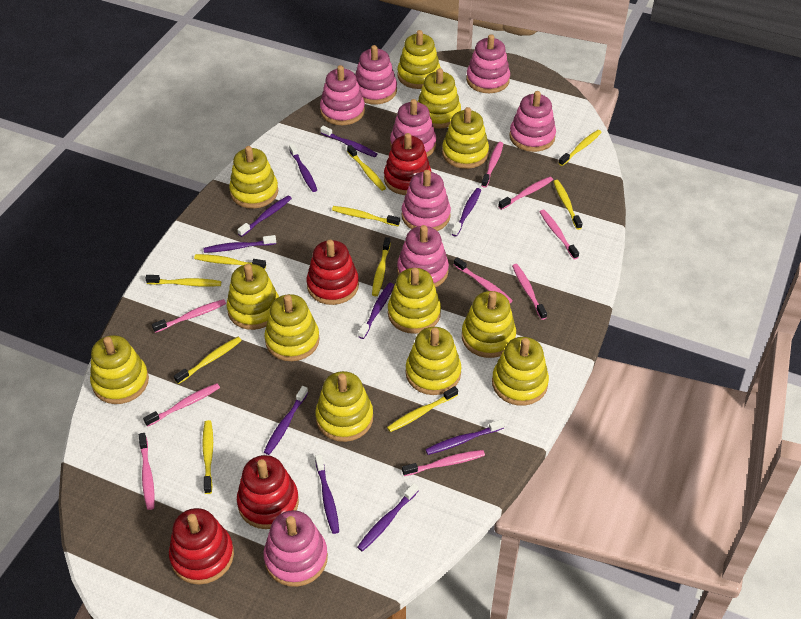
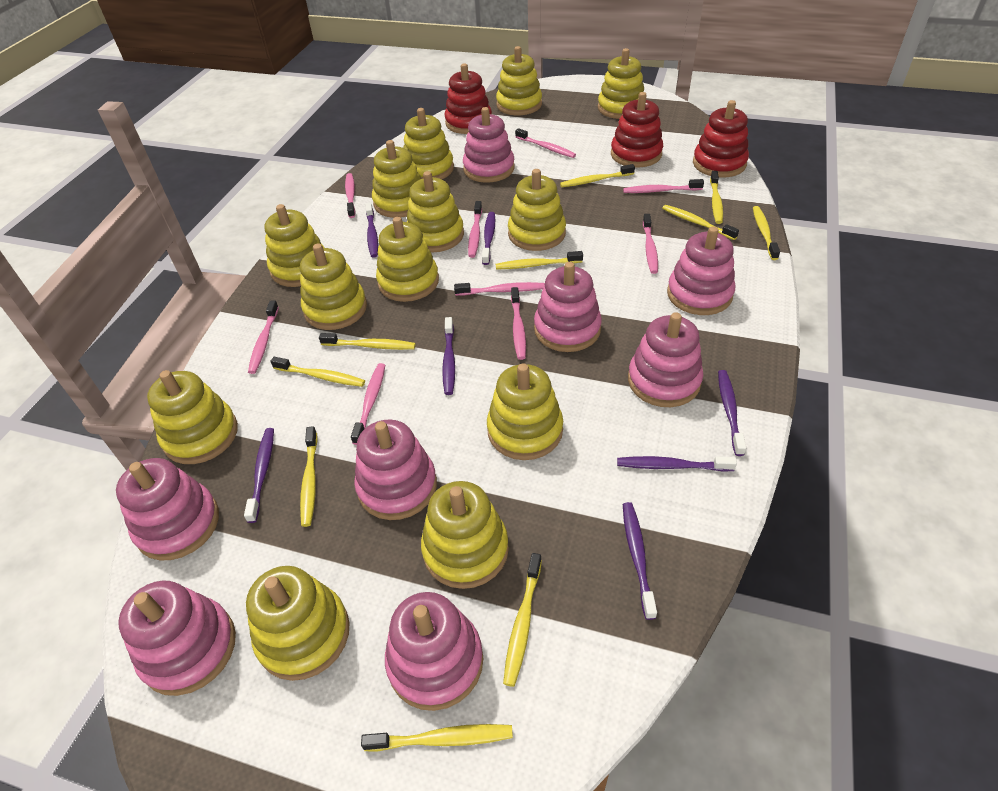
purple toothbrush: 10 -> 7
red stacking toy: 4 -> 3
yellow stacking toy: 12 -> 13

